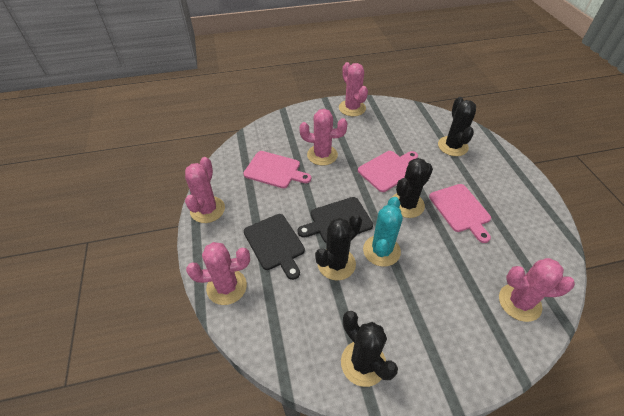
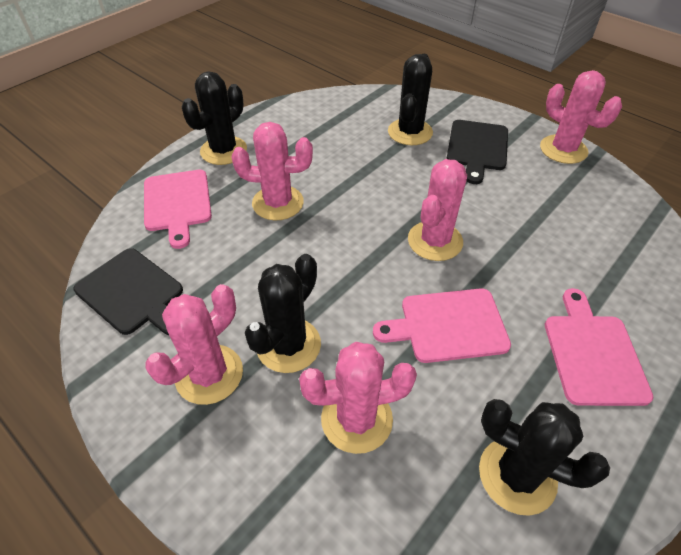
turquoise cactus: 1 -> 0

